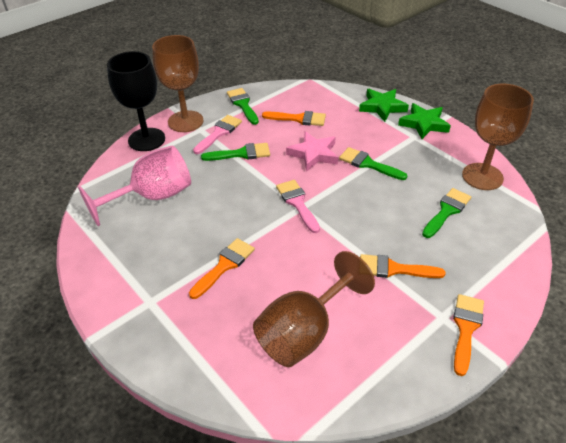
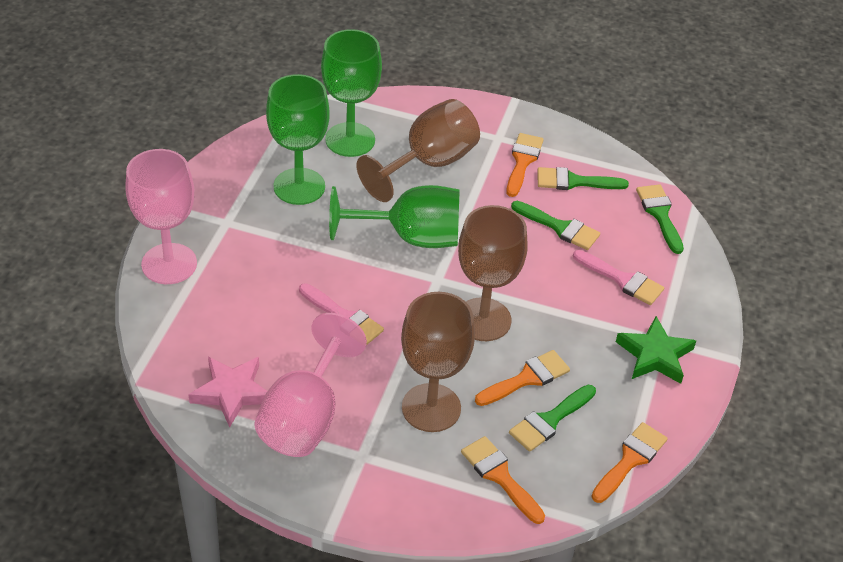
black goblet: 1 -> 0
green goblet: 0 -> 3
green star: 2 -> 1
pink goblet: 1 -> 2

